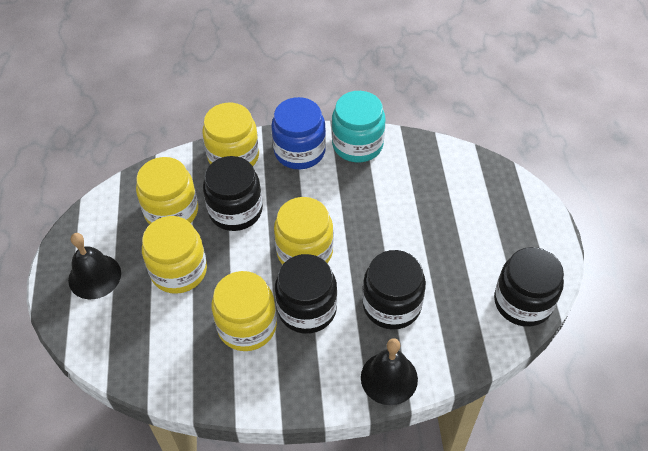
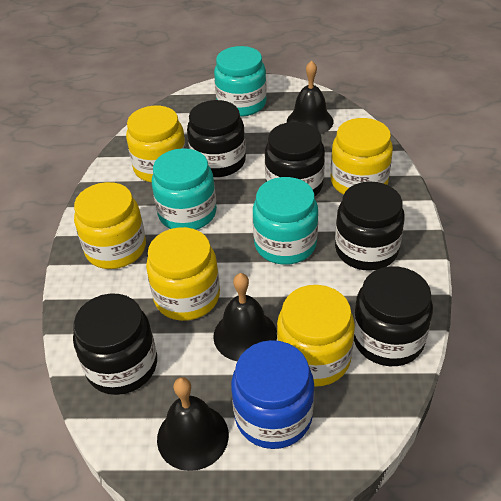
black bell: 2 -> 3
black jar: 4 -> 5
turquoise jar: 1 -> 3

